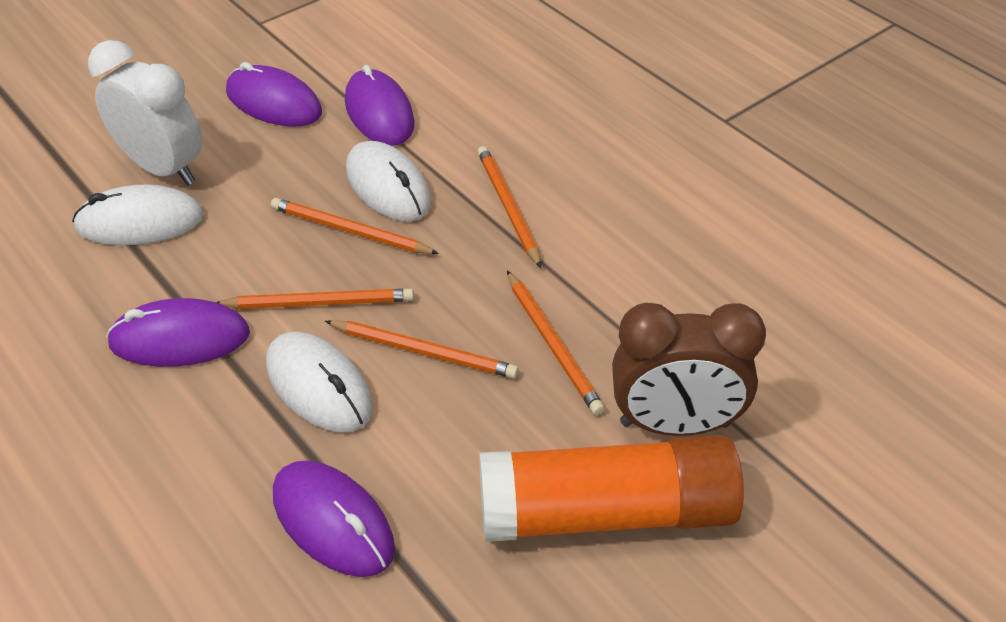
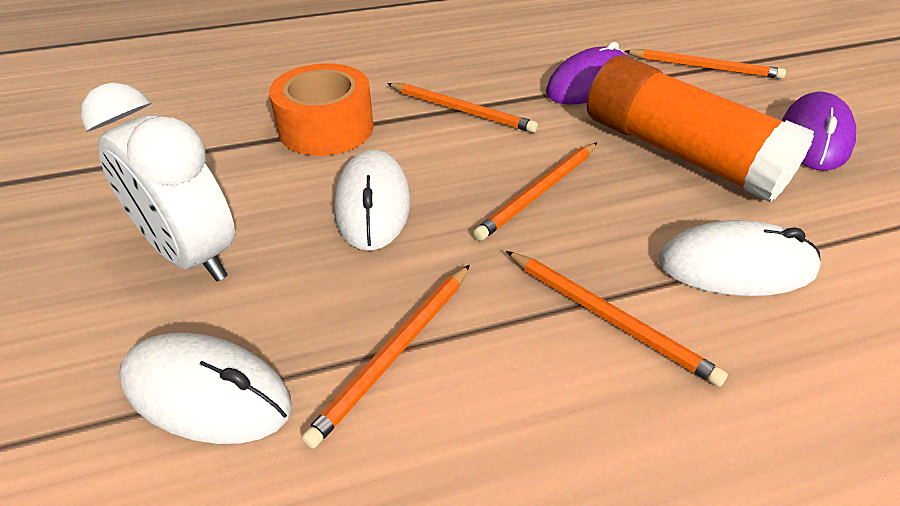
brown clock: 1 -> 0
orange tape: 0 -> 1
purple mouse: 4 -> 2

